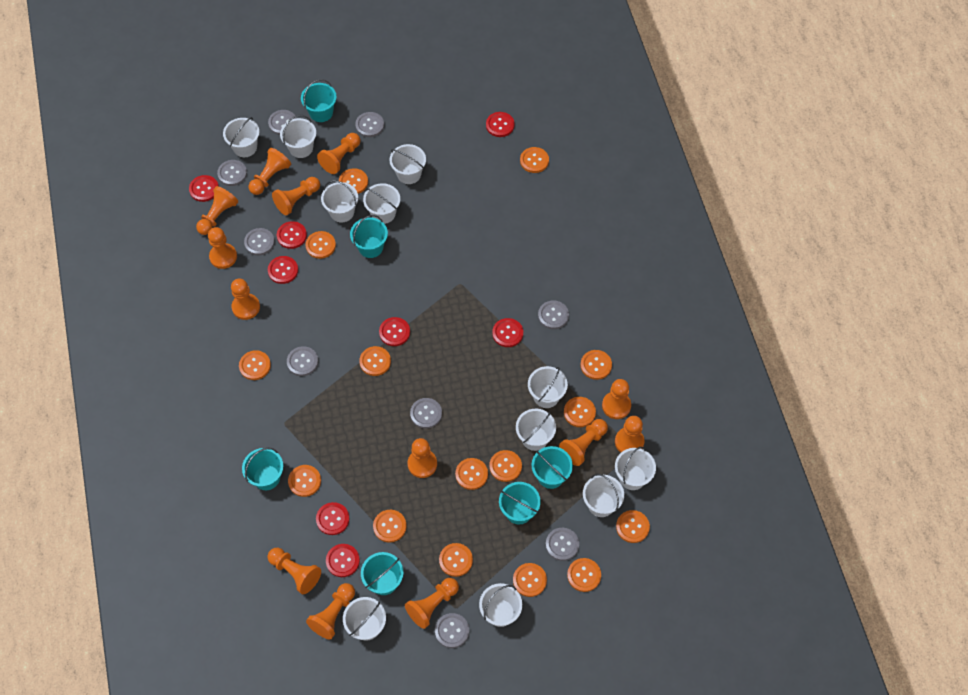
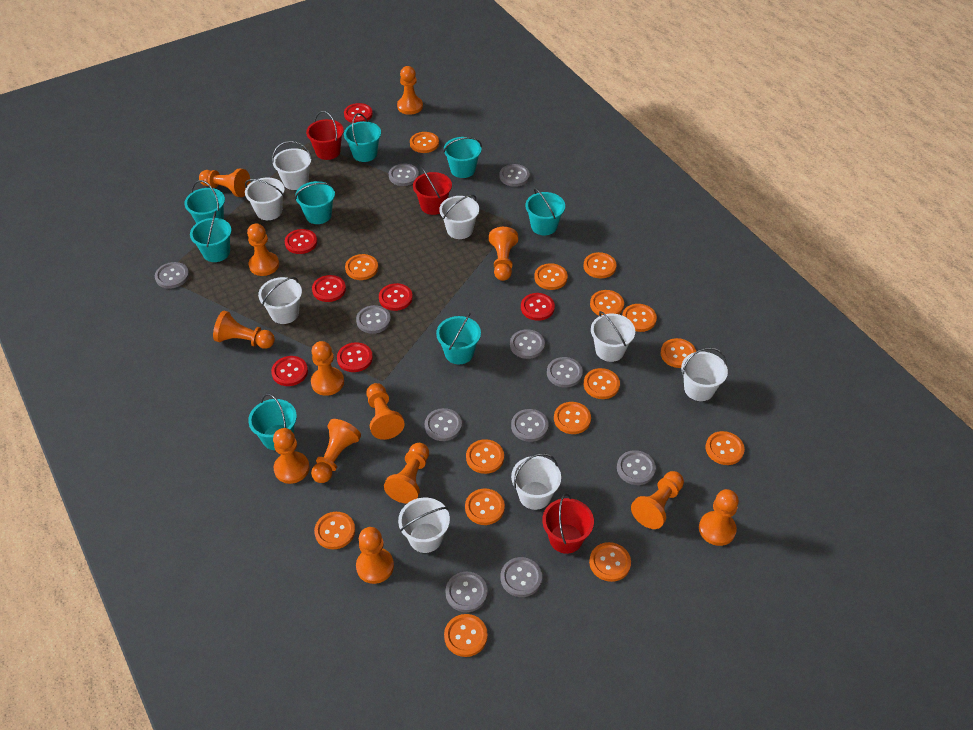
grey button: 9 -> 11
red bucket: 0 -> 3
red button: 8 -> 7
turquoise bucket: 6 -> 8
white bucket: 11 -> 8

